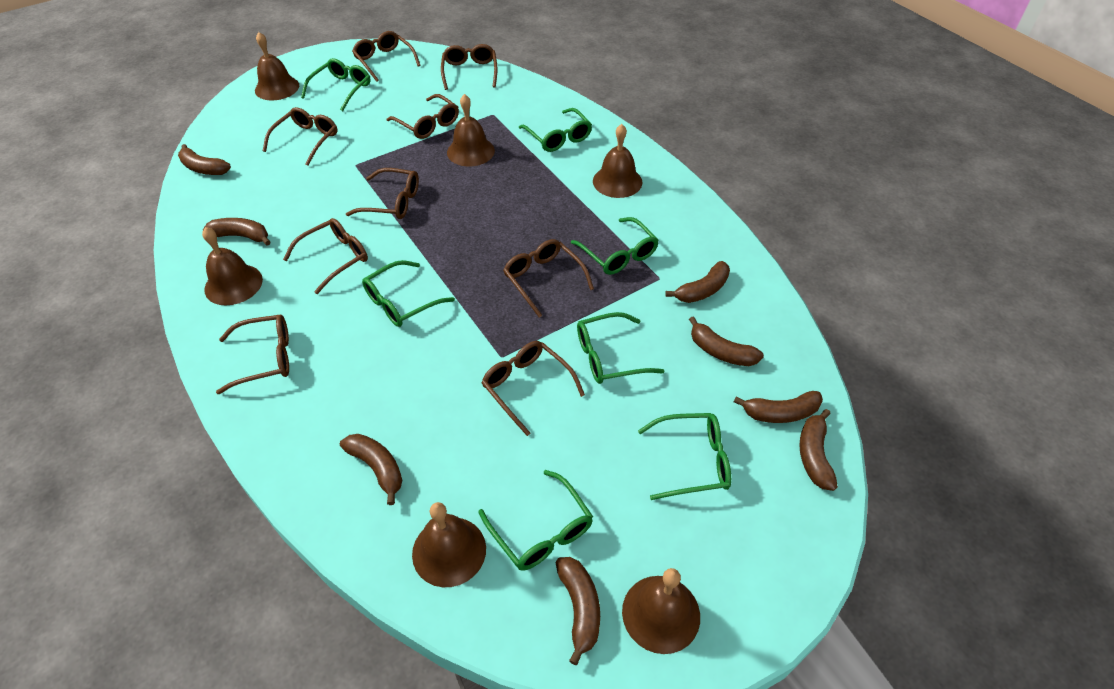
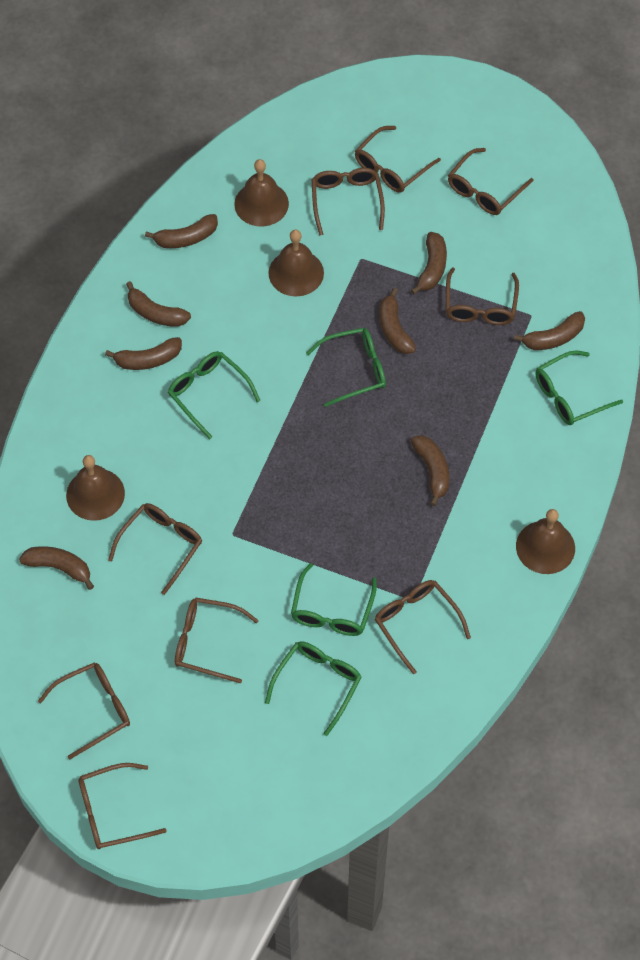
brown bell: 6 -> 4
green glasses: 7 -> 5

